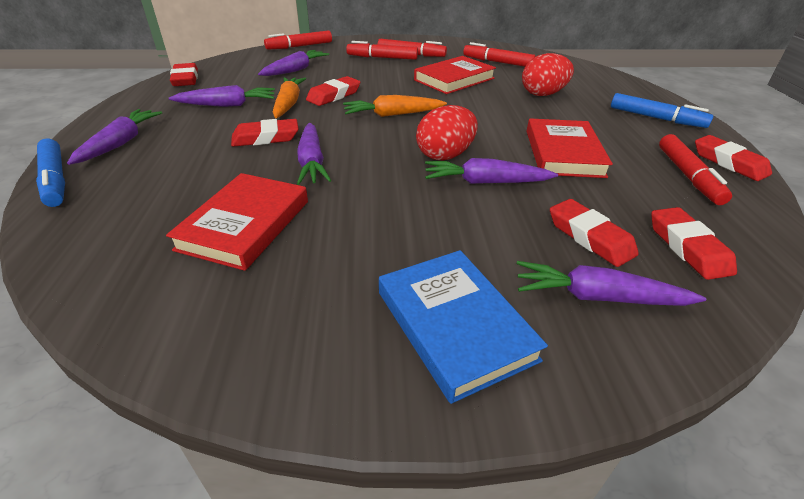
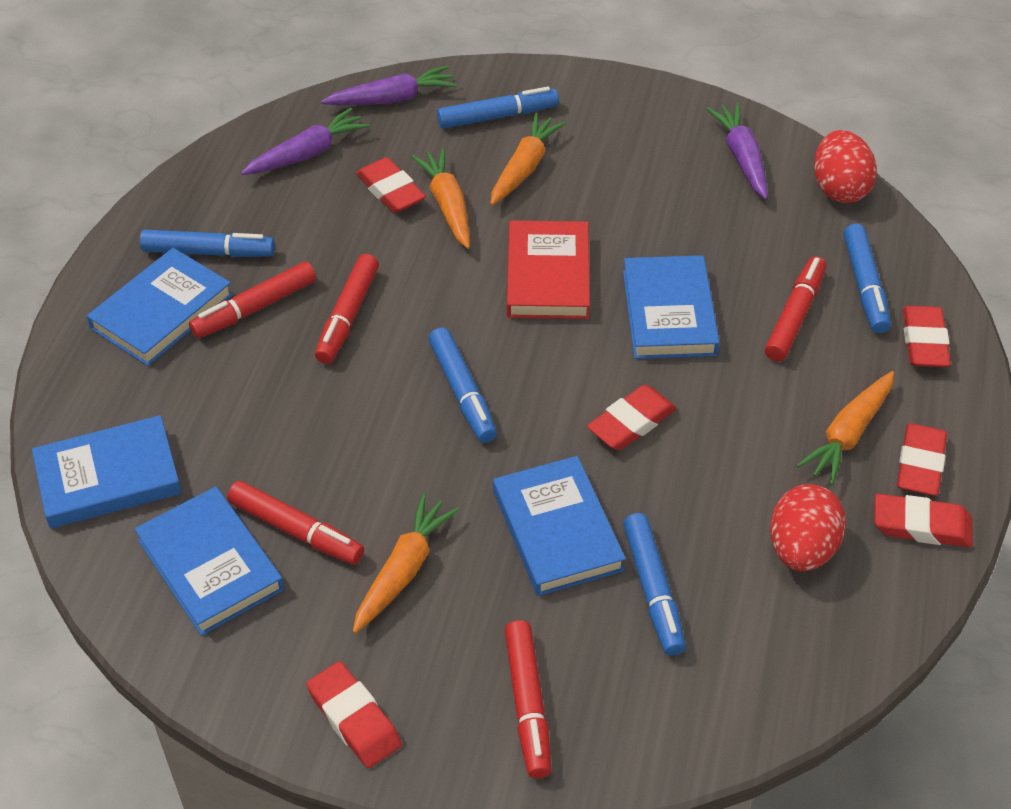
blue book: 1 -> 5
blue marker: 2 -> 5
orange carrot: 2 -> 4
purple carrot: 6 -> 3
red book: 3 -> 1

